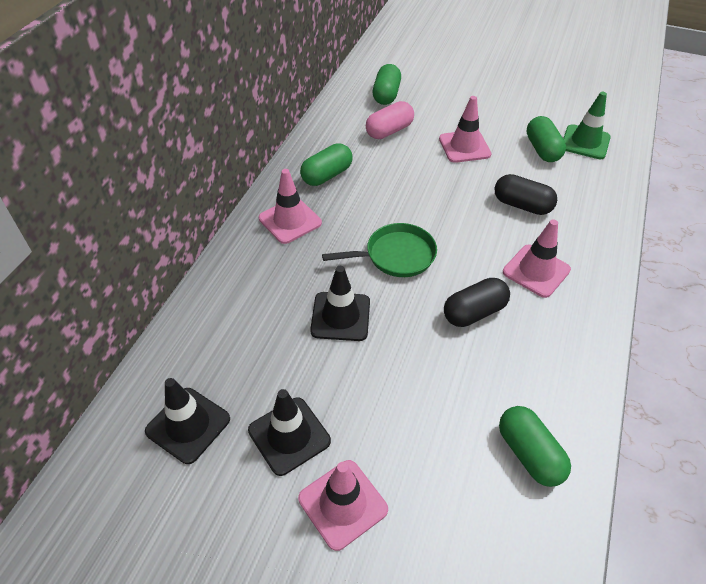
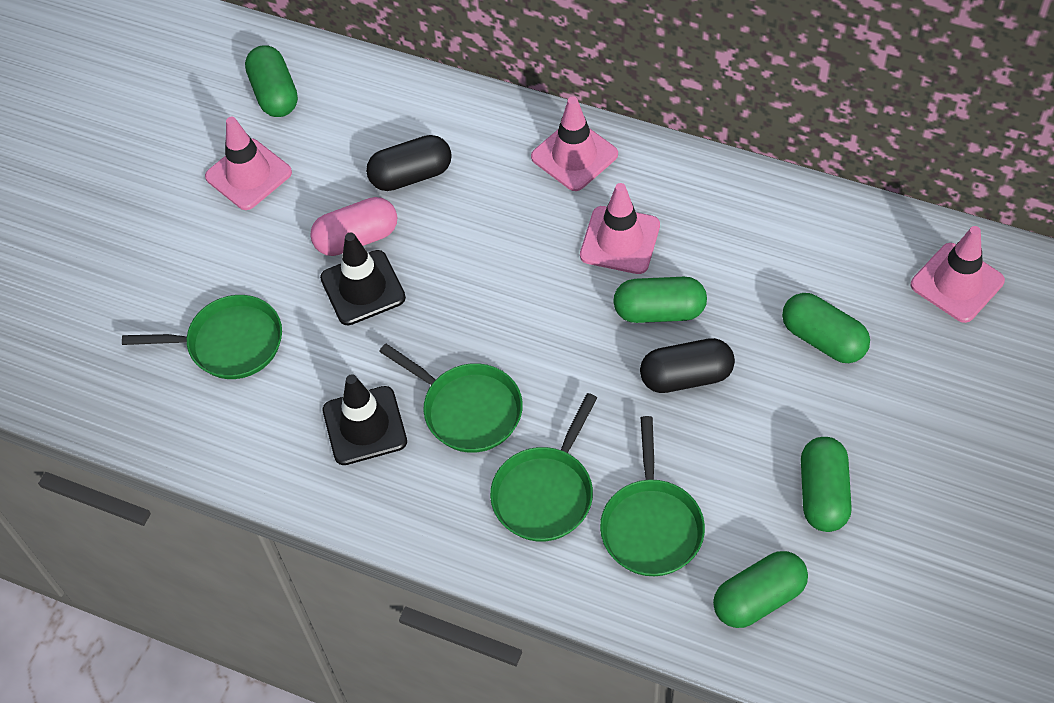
black traffic cone: 3 -> 2
green capsule: 4 -> 5
green pan: 1 -> 4
green traffic cone: 1 -> 0

